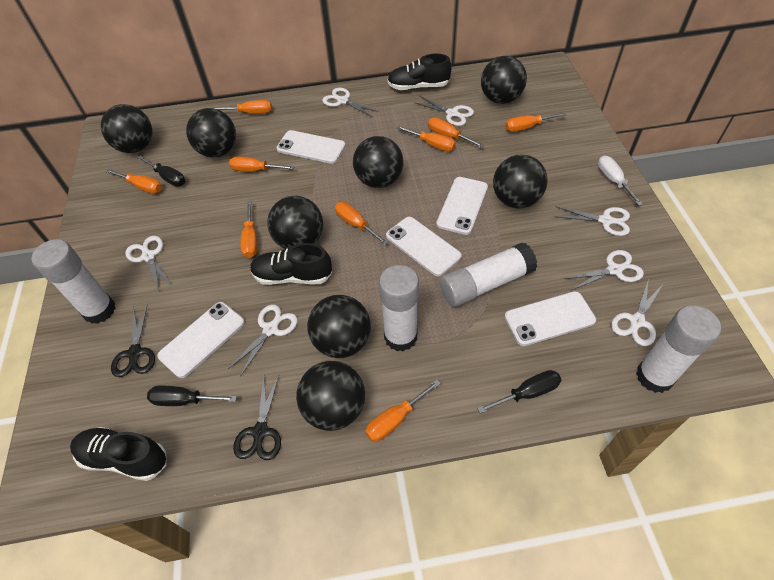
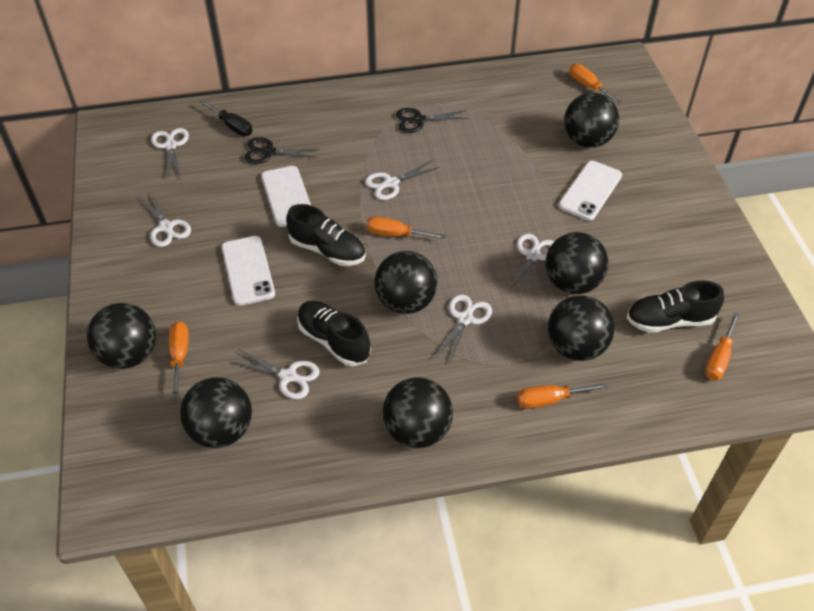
black ball: 8 -> 7
black screwdriver: 3 -> 1
orange screwdriver: 9 -> 5
white glue stick: 4 -> 0
white phone: 5 -> 3
white scissors: 7 -> 6
white screwdriver: 1 -> 0

